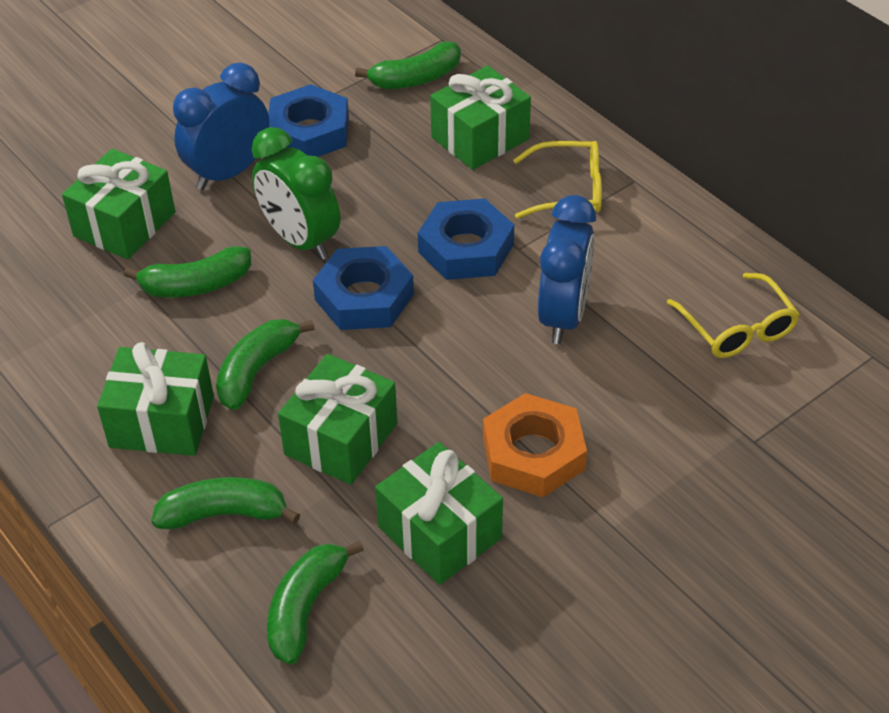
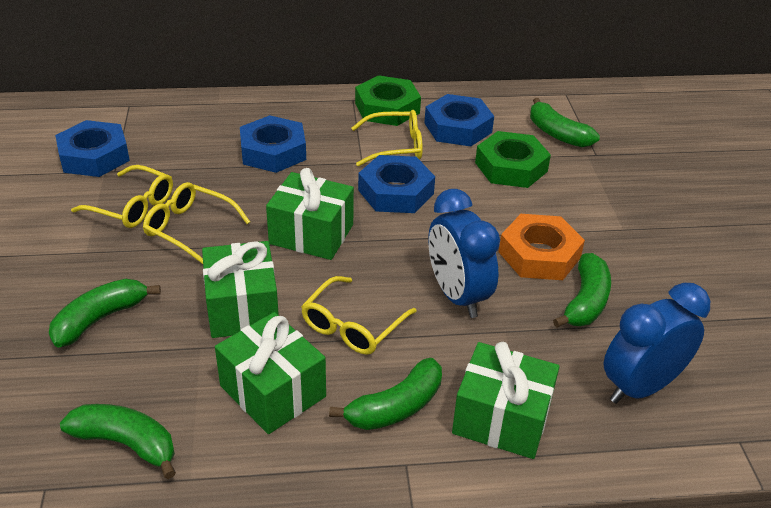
blue nut: 3 -> 4
green clock: 1 -> 0
green gift: 5 -> 4
green nut: 0 -> 2
yellow glasses: 2 -> 4

